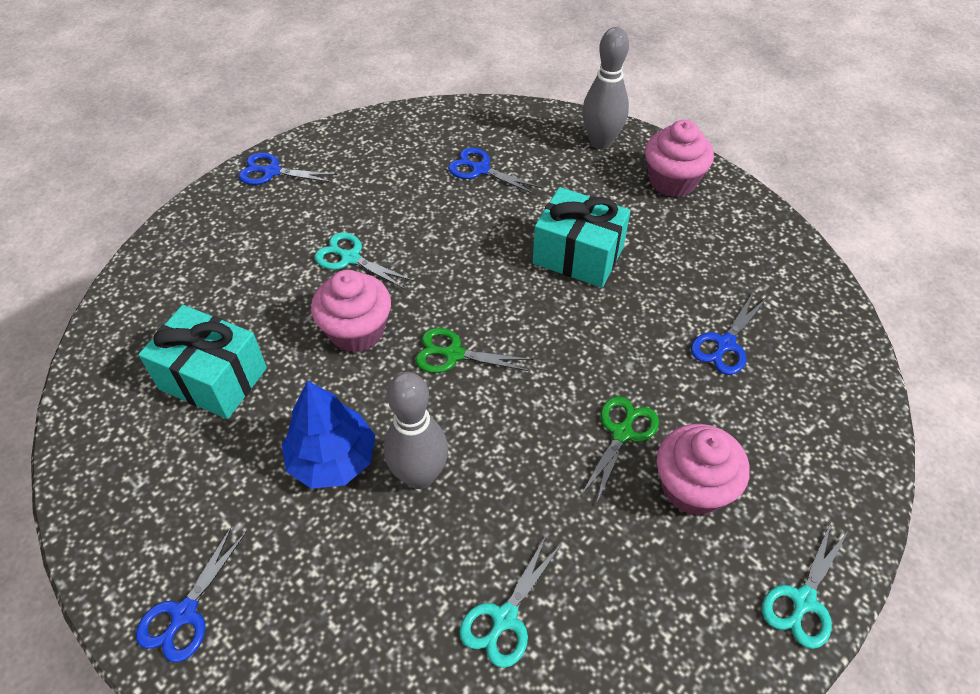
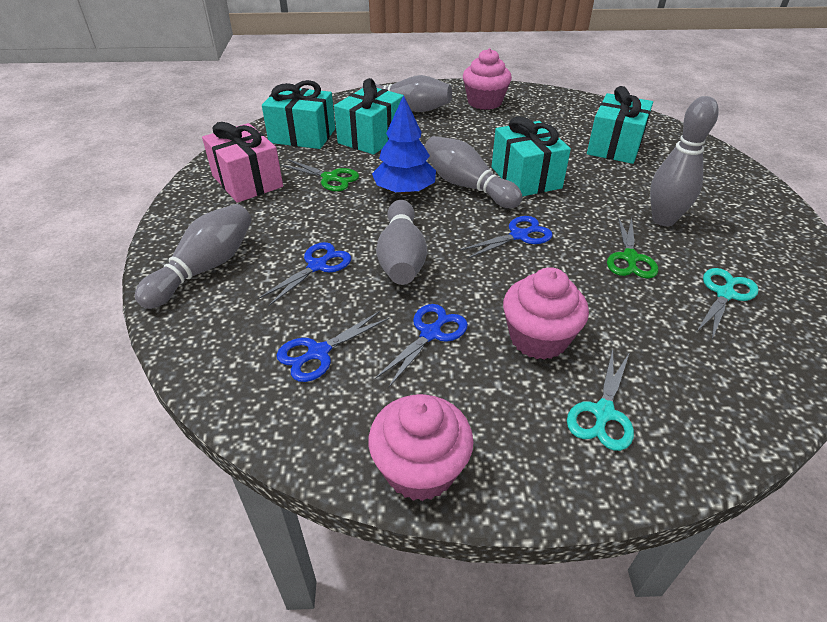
grey bowling pin: 2 -> 5
pink gift: 0 -> 1
turquoise gift: 2 -> 4
turquoise scissors: 3 -> 2

